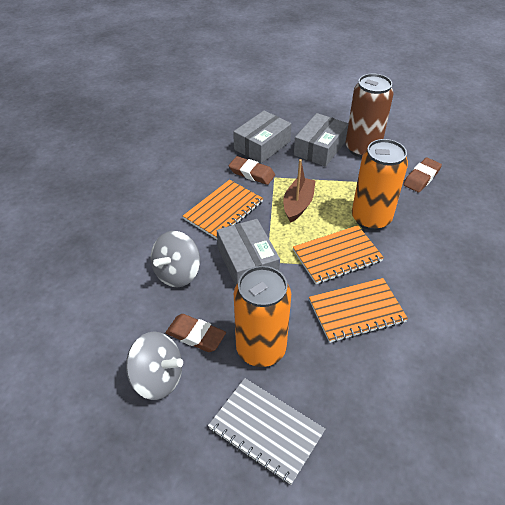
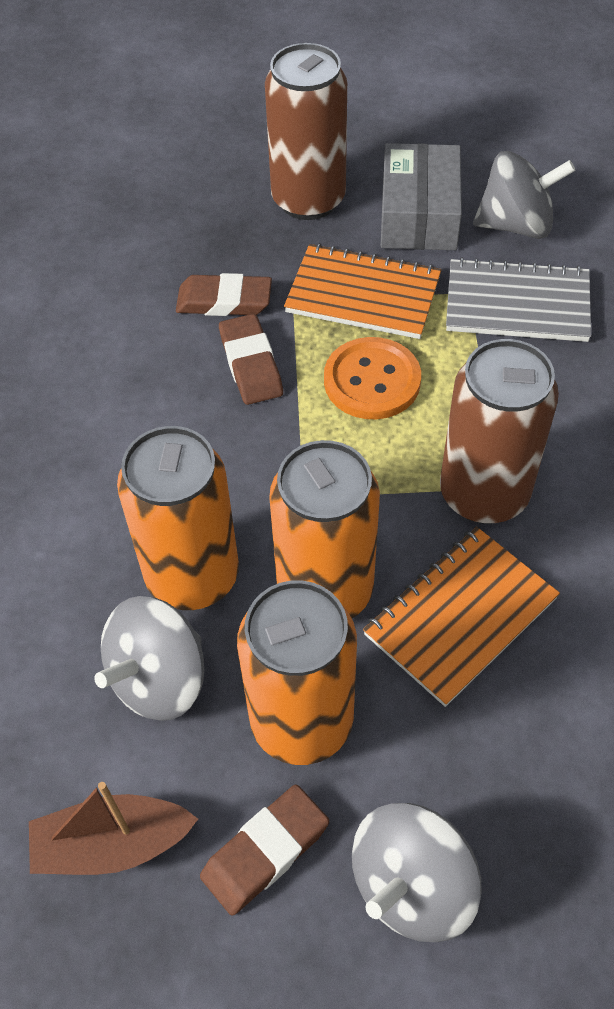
brown can: 1 -> 2
grey box: 3 -> 1
grey spinning top: 2 -> 3
orange button: 0 -> 1
orange can: 2 -> 3
orange notebook: 3 -> 2

